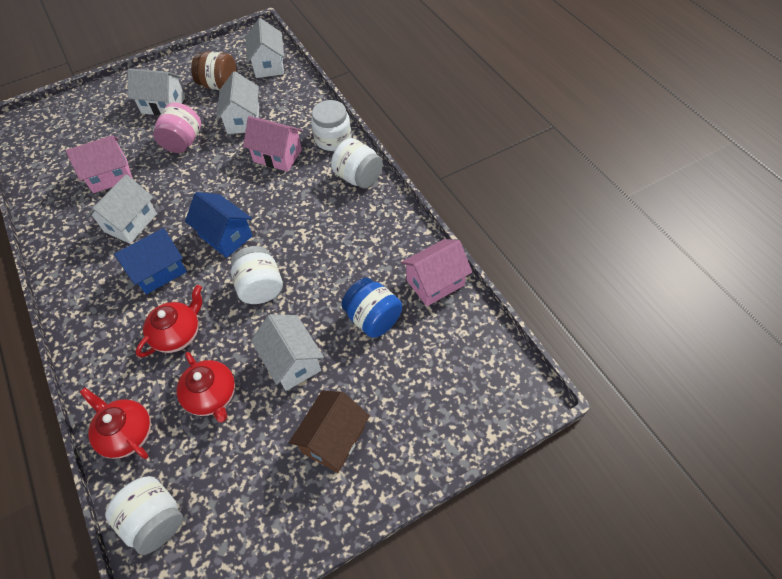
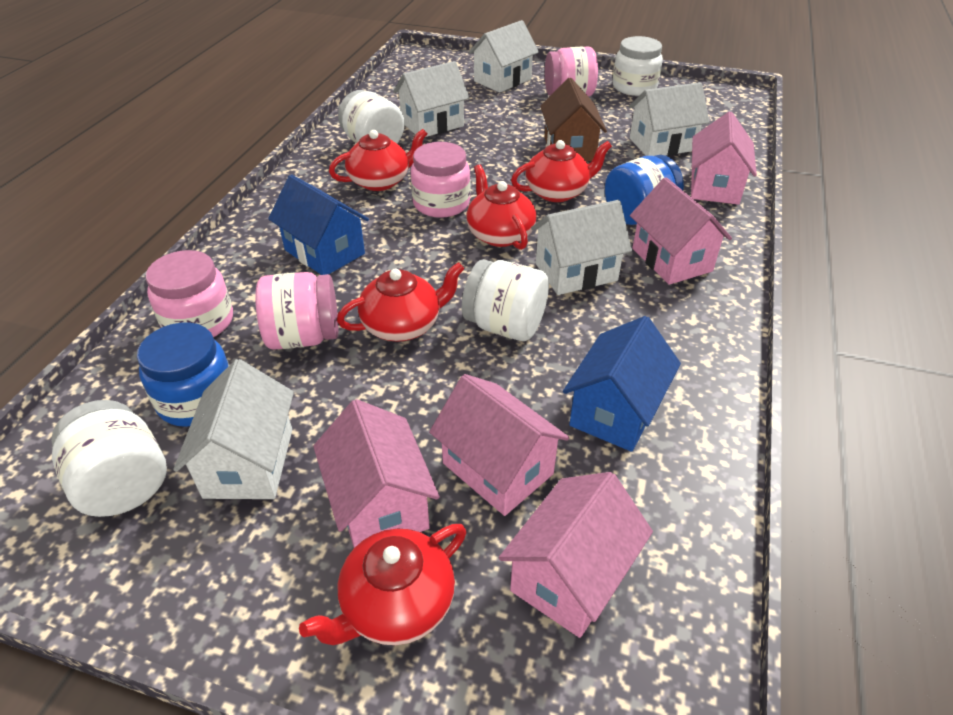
blue jar: 1 -> 2
brown jar: 1 -> 0
pink house: 3 -> 5
pink jar: 1 -> 4
red teapot: 3 -> 5

